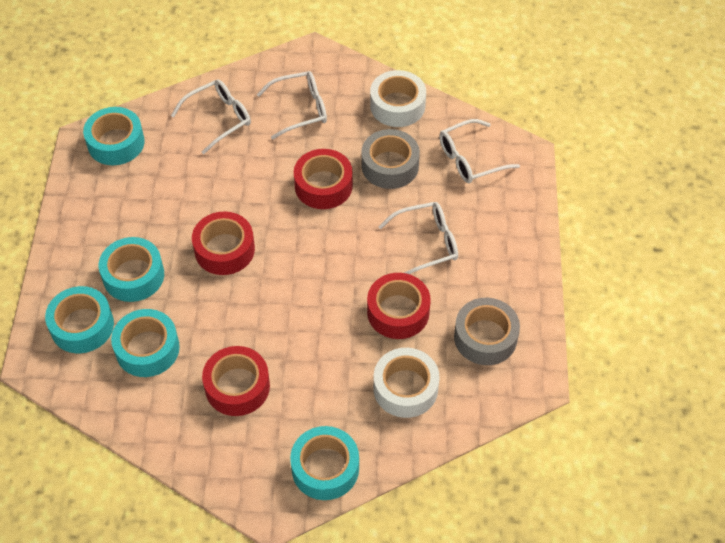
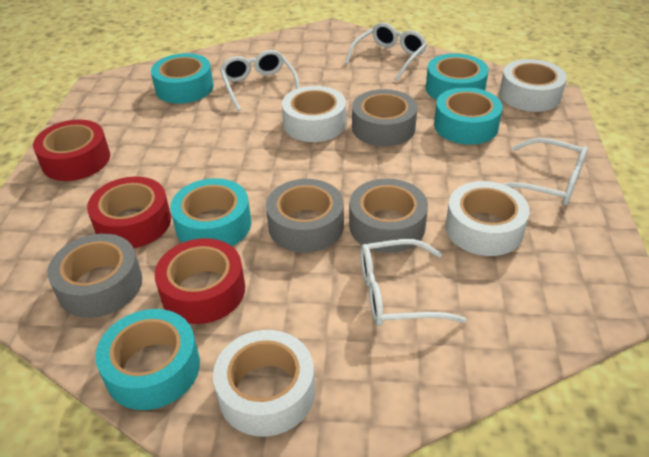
grey tape: 2 -> 4
red tape: 4 -> 3
white tape: 2 -> 4

